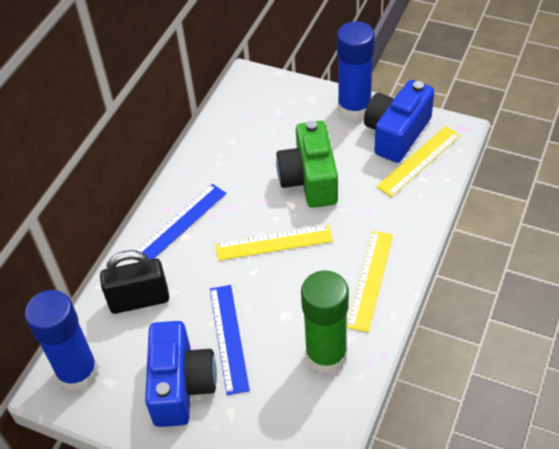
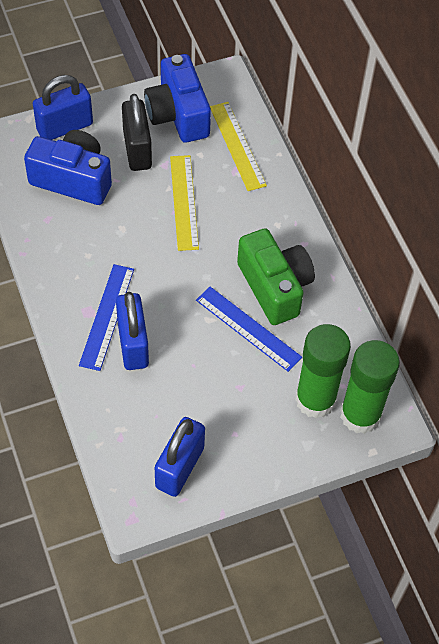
blue glue stick: 2 -> 0
blue padlock: 0 -> 3
green glue stick: 1 -> 2
yellow ruler: 3 -> 2

